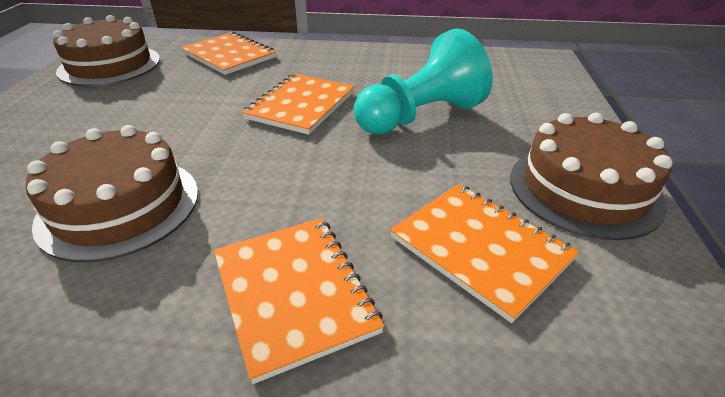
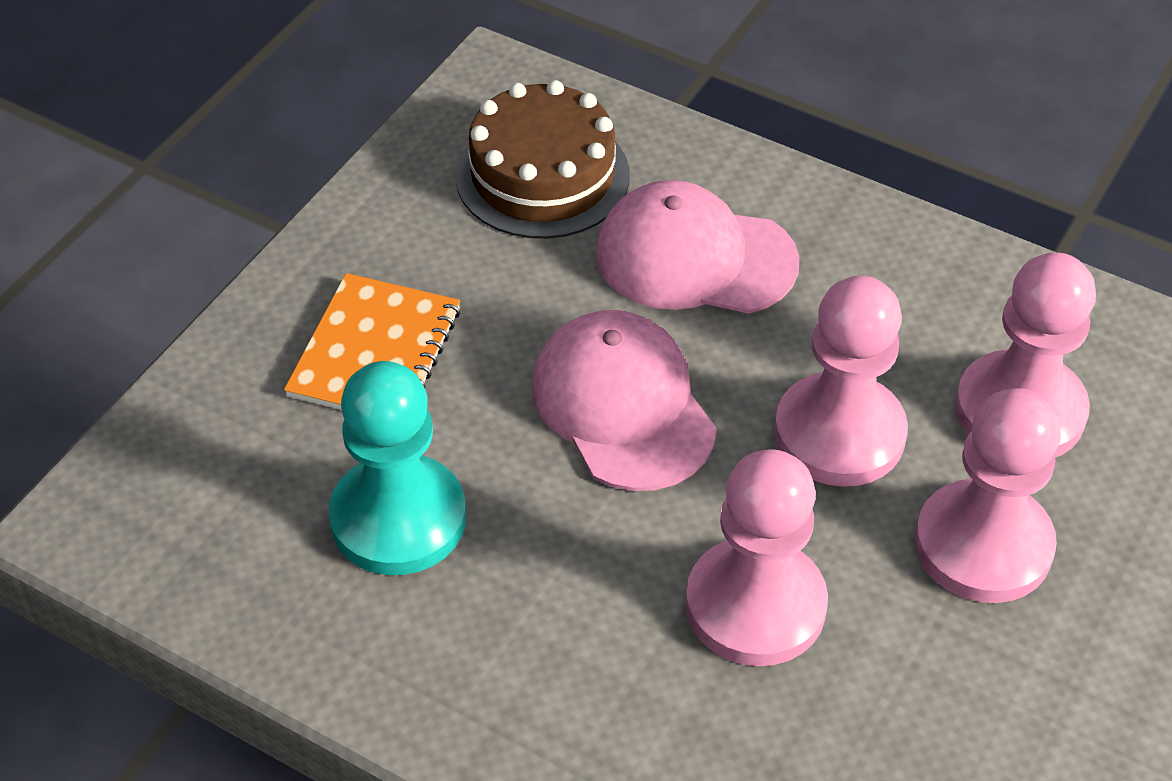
brown cake: 3 -> 1
orange notebook: 4 -> 1
pink cap: 0 -> 2
pink pawn: 0 -> 4

